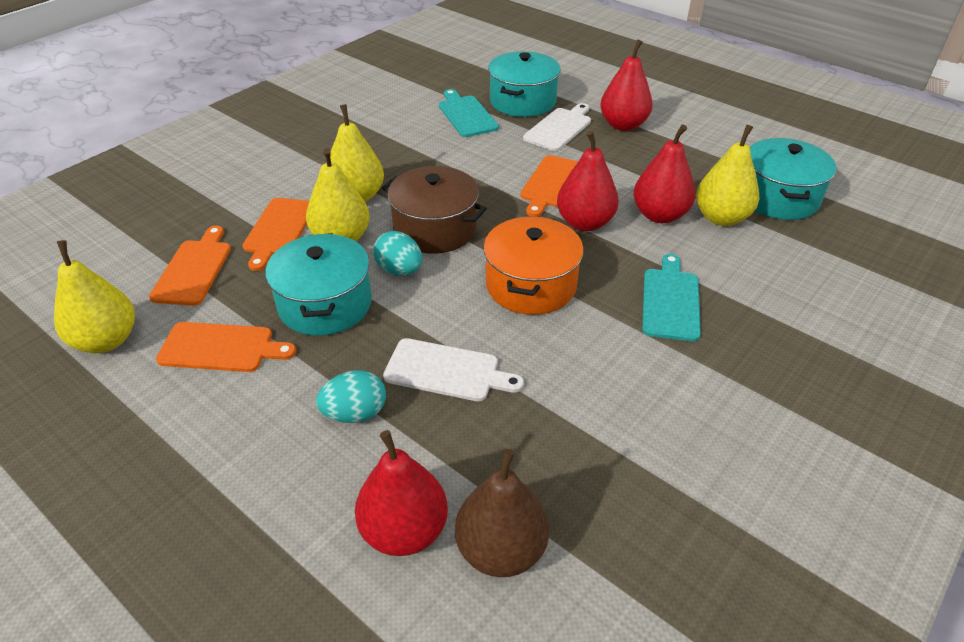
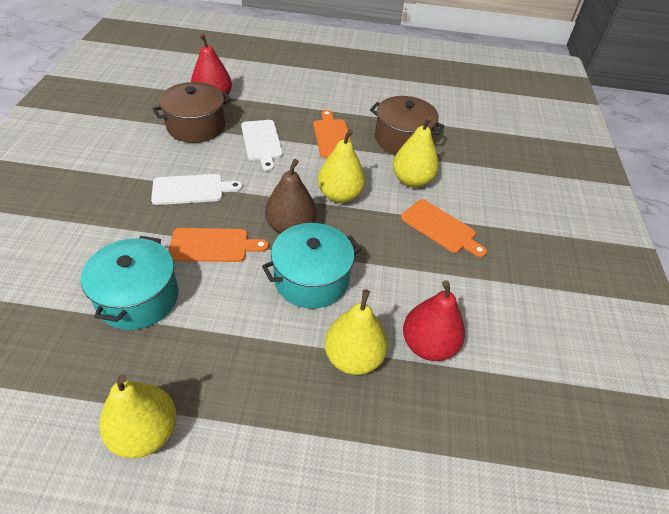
brown pot: 1 -> 2
orange cutting board: 4 -> 3
orange pot: 1 -> 0
red pear: 4 -> 2
turquoise cutting board: 2 -> 0
turquoise egg: 2 -> 0
turquoise pot: 3 -> 2

